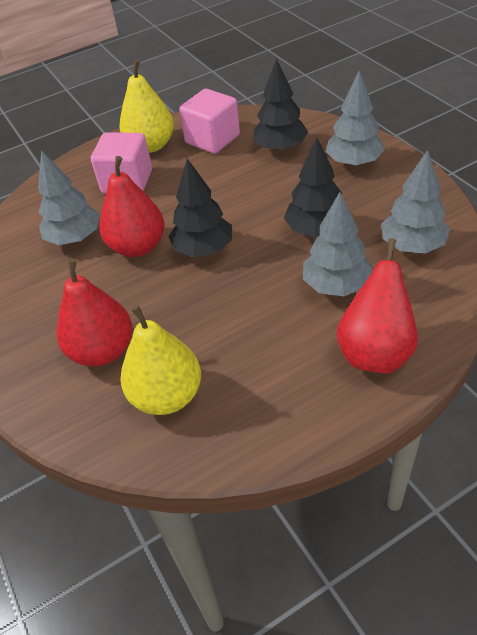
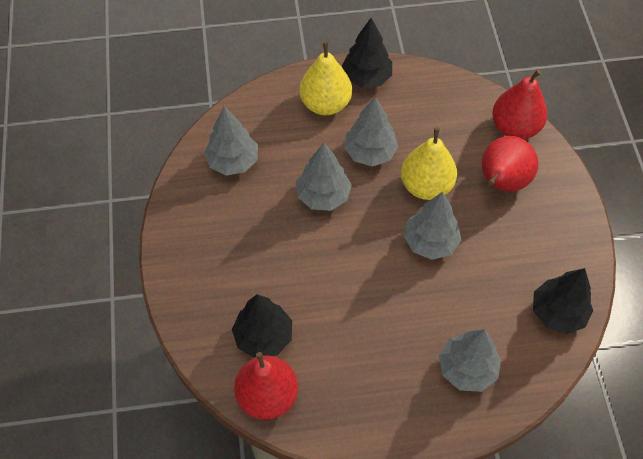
grey tree: 4 -> 5
pink cube: 2 -> 0

